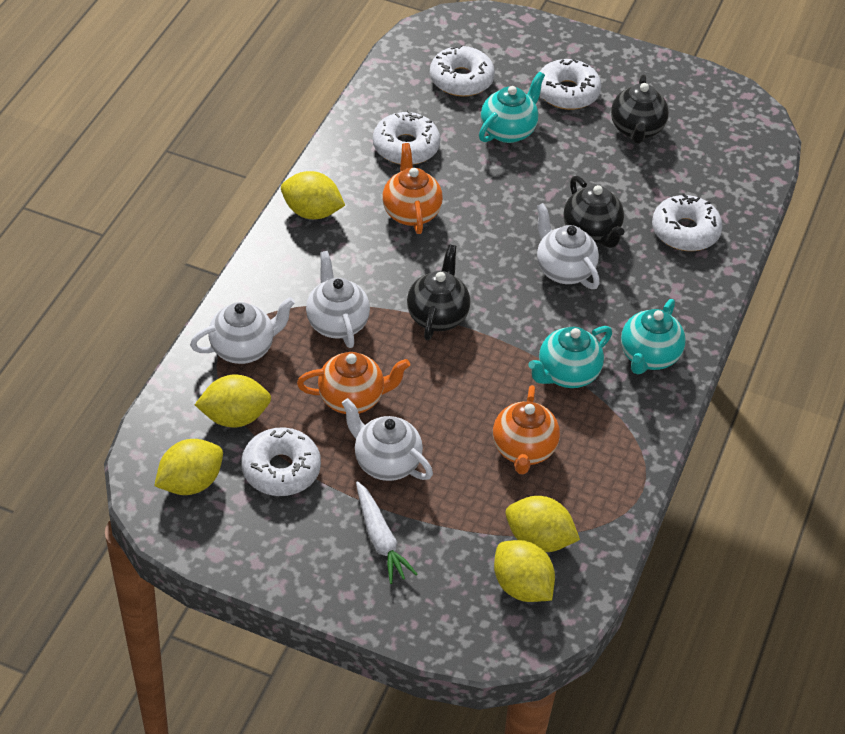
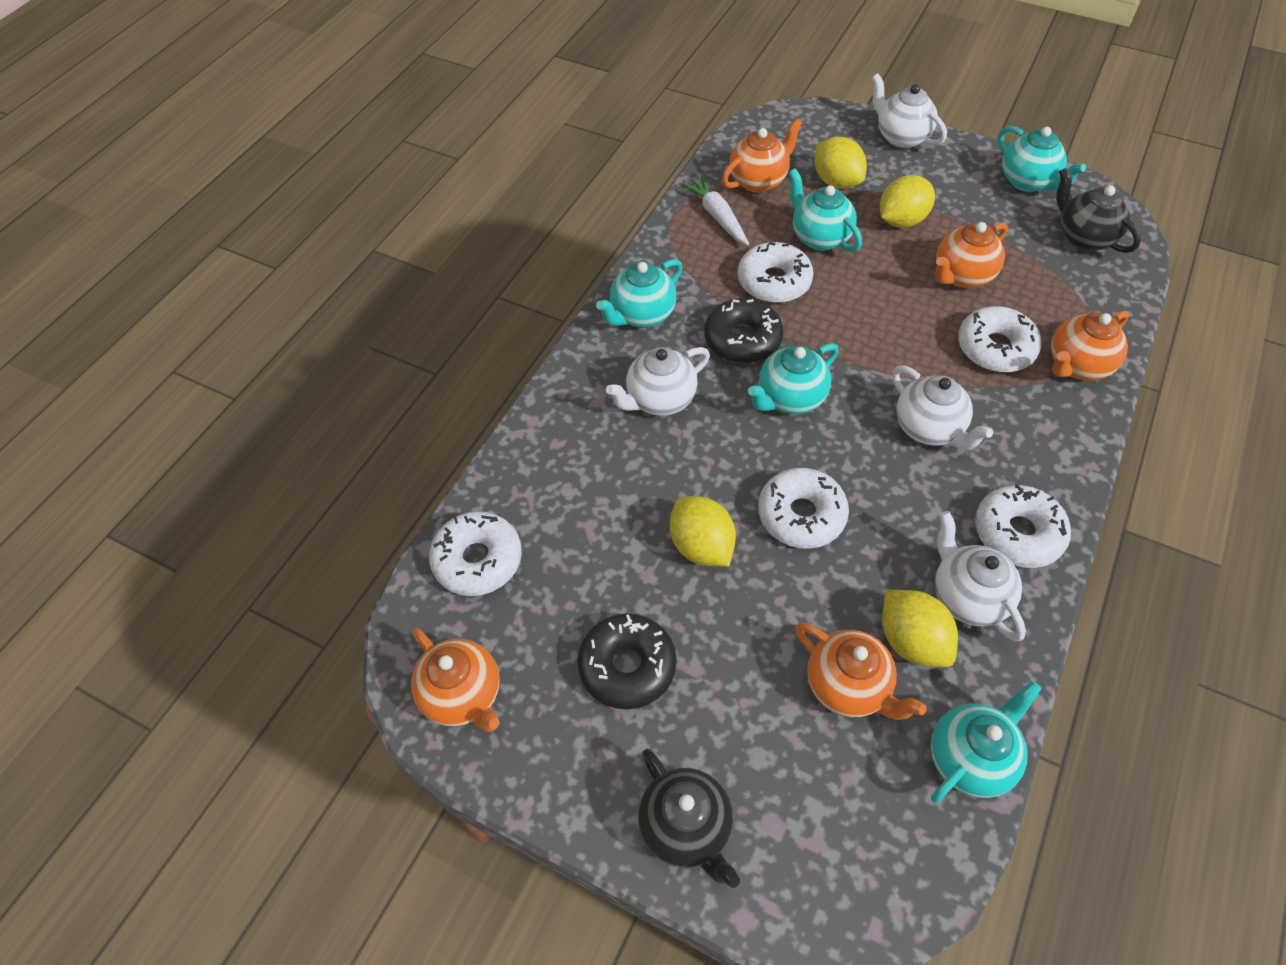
black donut: 0 -> 2
black teapot: 3 -> 2
orange teapot: 3 -> 5
turquoise teapot: 3 -> 5
yellow lemon: 5 -> 4

